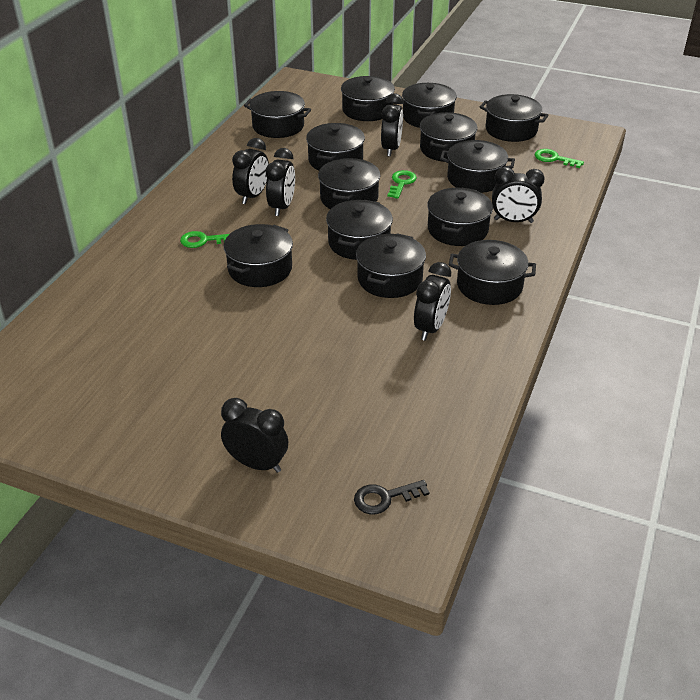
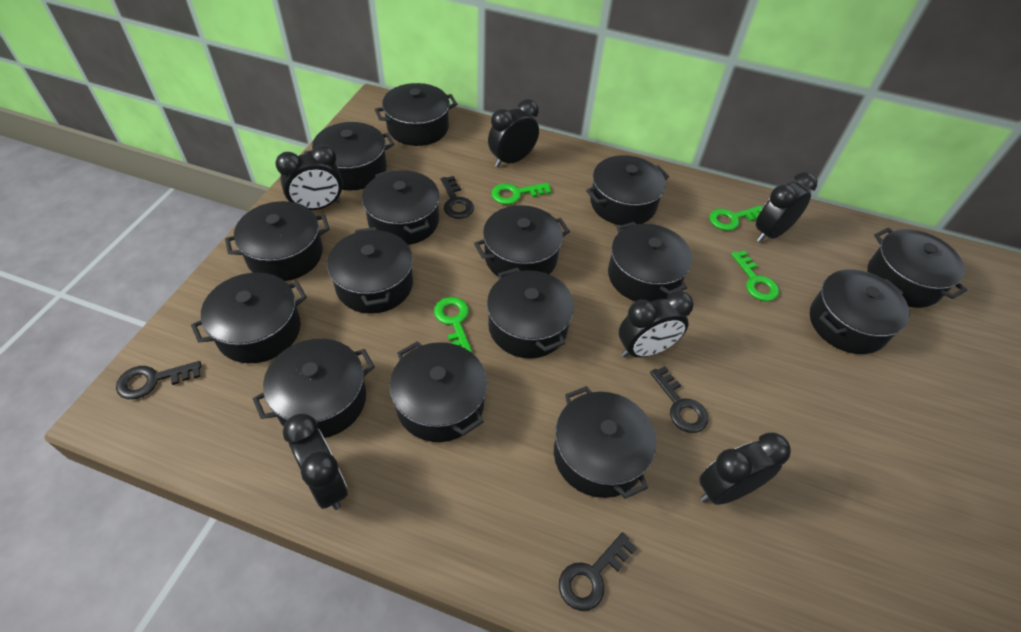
black key: 1 -> 4
black pot: 13 -> 15
green key: 3 -> 4

